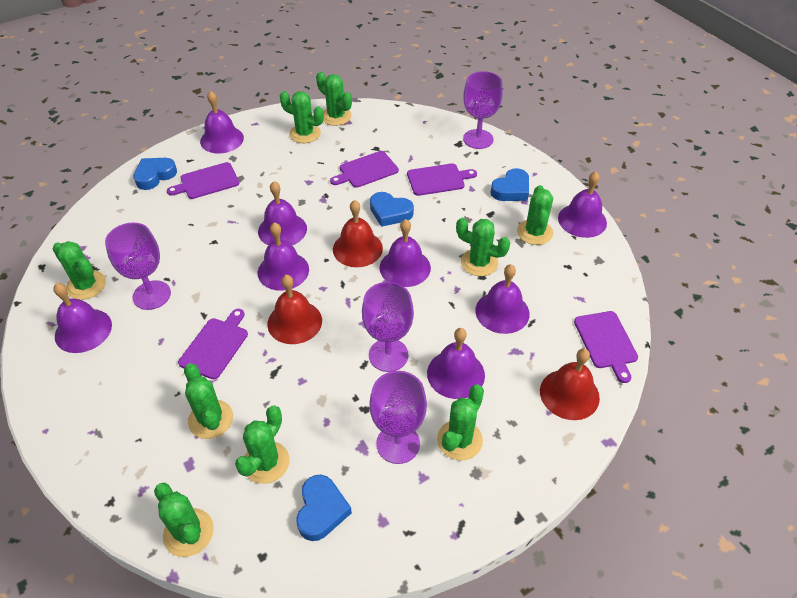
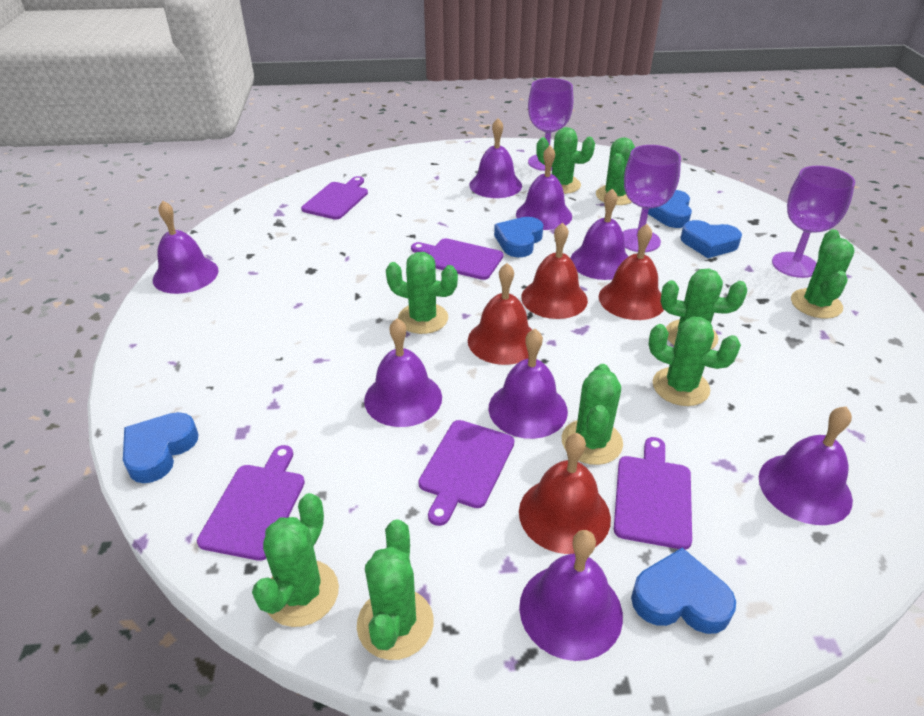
blue heart: 4 -> 5
purple goblet: 4 -> 3
red bell: 3 -> 4

